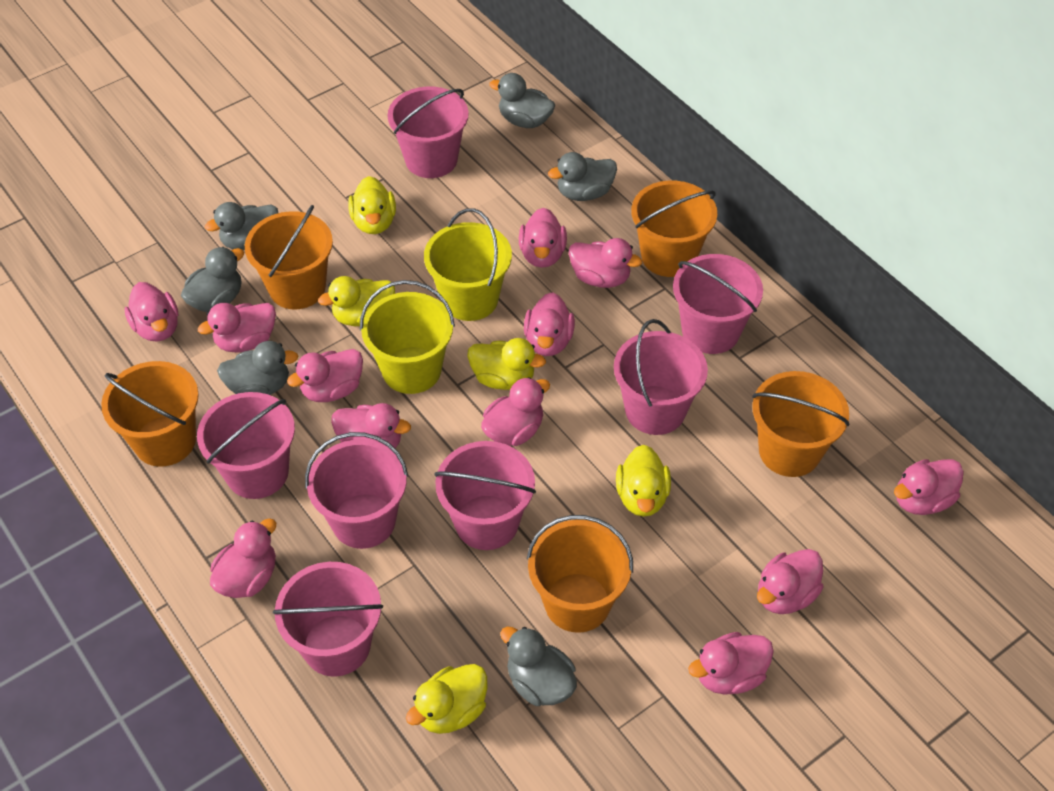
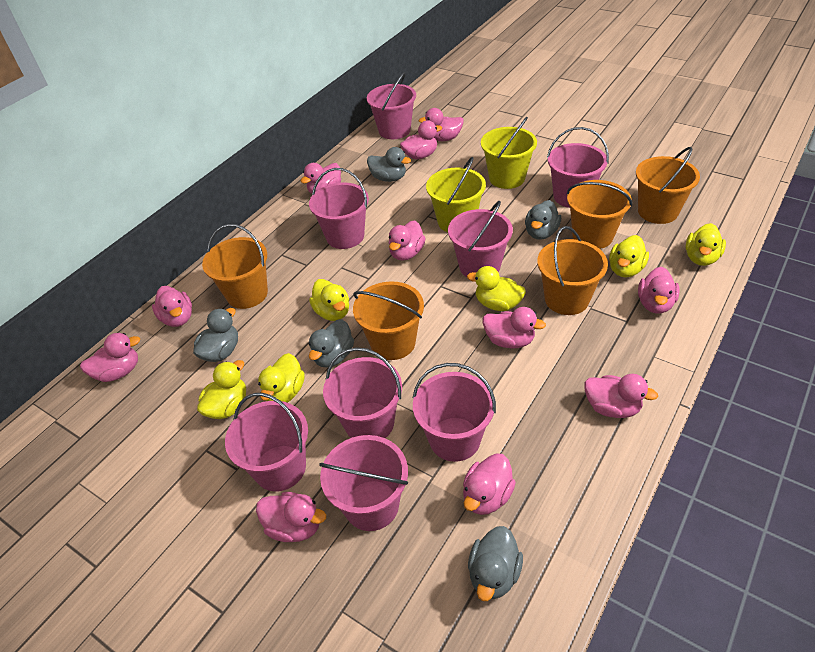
grey duck: 6 -> 5
pink bucket: 7 -> 8
pink duck: 12 -> 11
yellow duck: 5 -> 6

